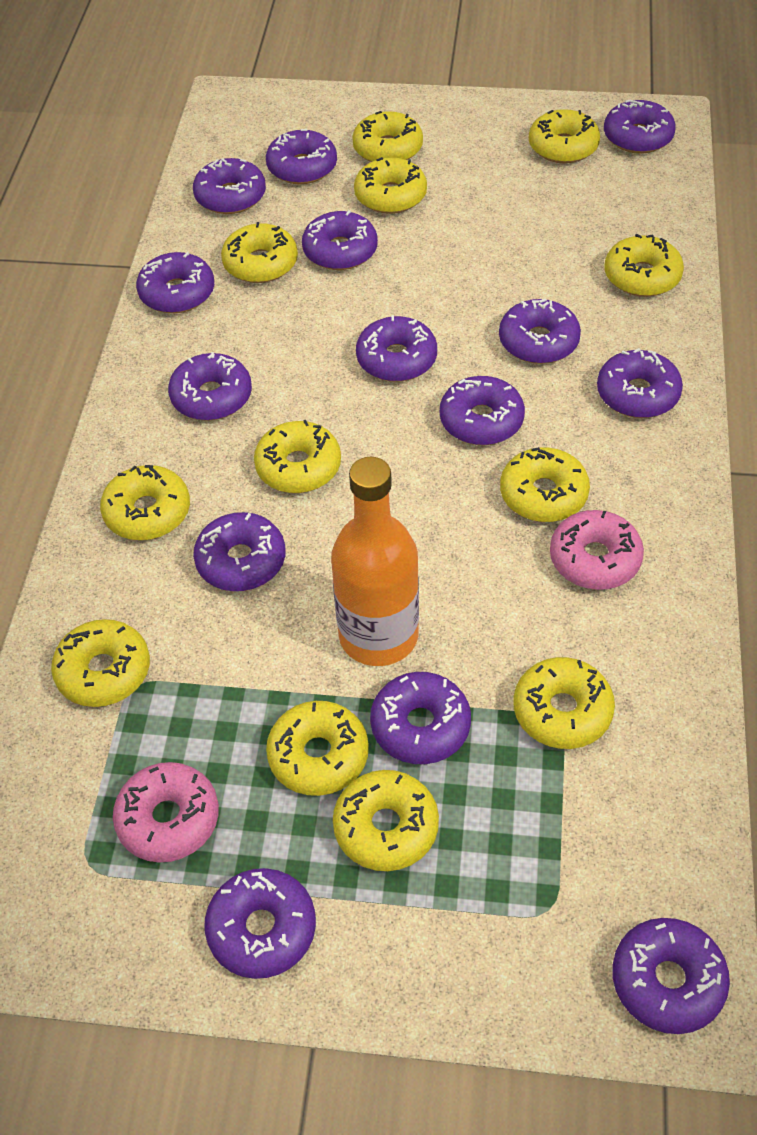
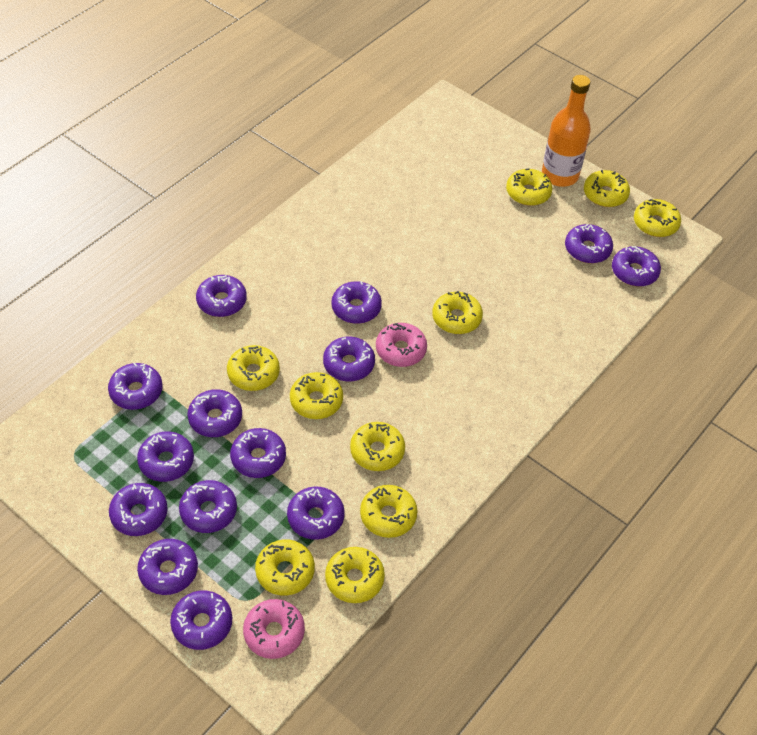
yellow donut: 12 -> 10

